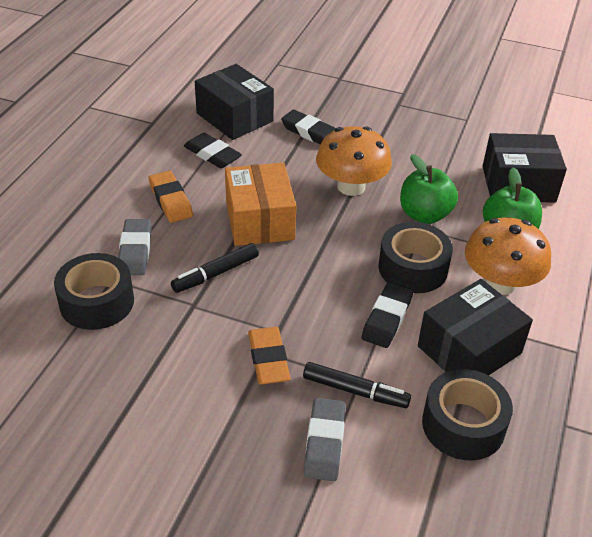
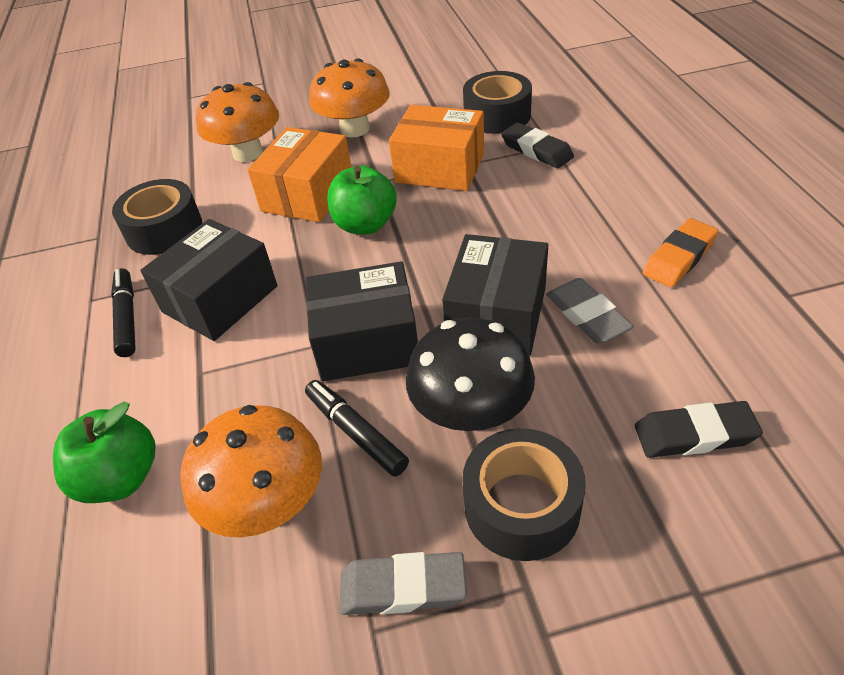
black eraser: 3 -> 2
black mushroom: 0 -> 1
orange box: 1 -> 2
orange eraser: 2 -> 1
orange mushroom: 2 -> 3

